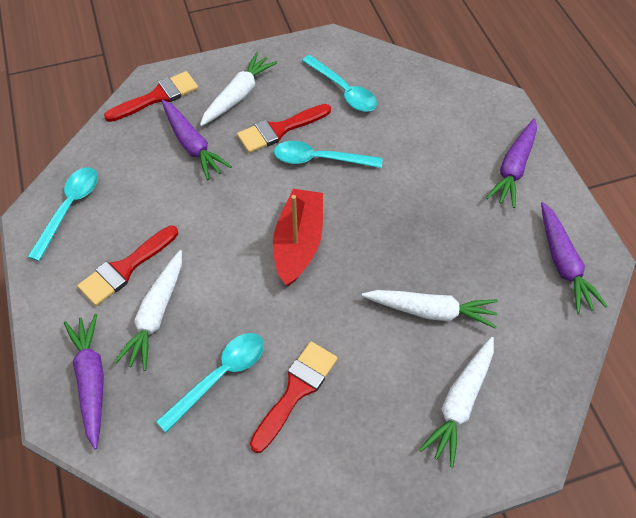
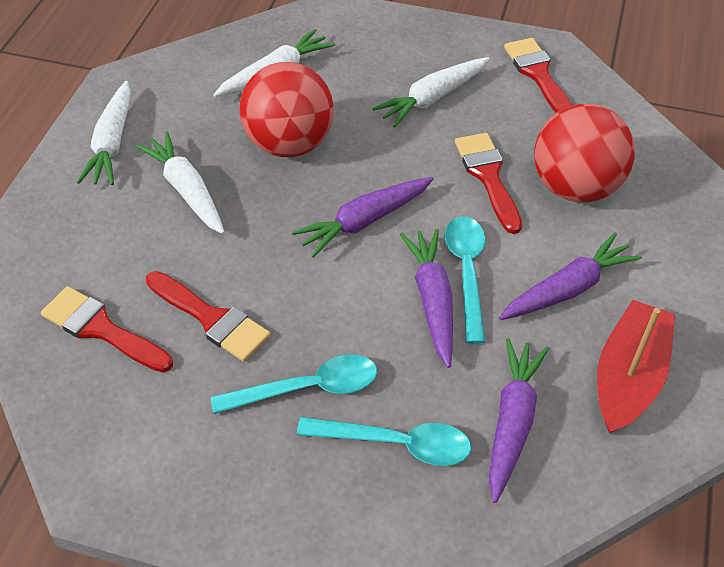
red ball: 0 -> 2
turquoise spoon: 4 -> 3

